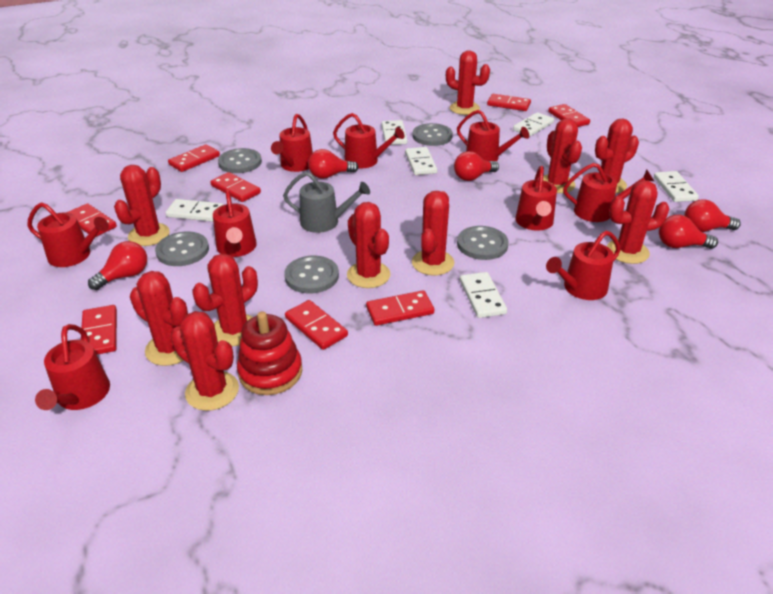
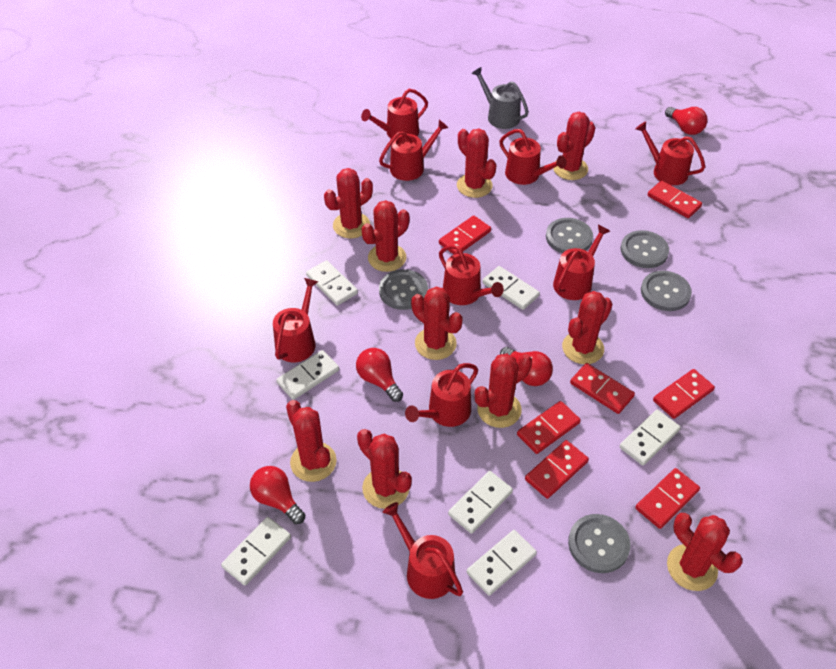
red domino: 8 -> 7
red light bulb: 5 -> 4
red stacking toy: 1 -> 0
white domino: 6 -> 7

